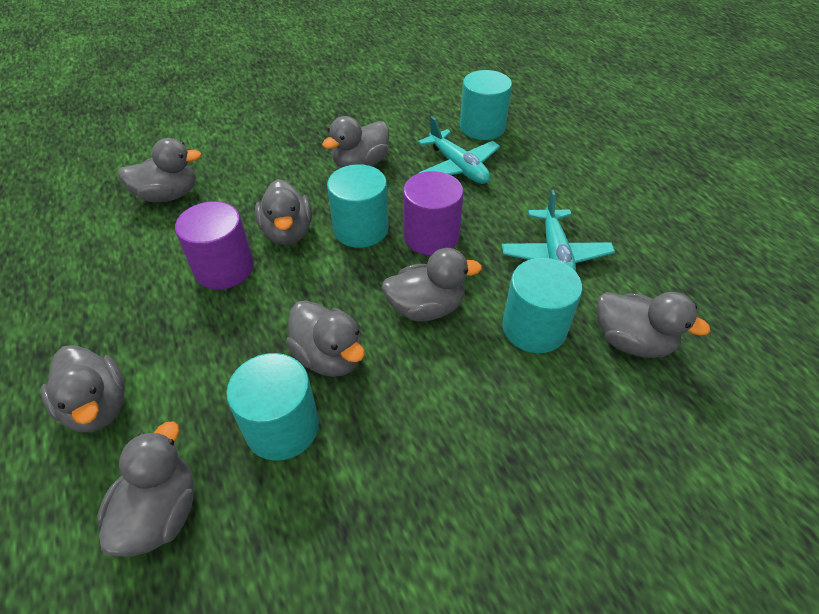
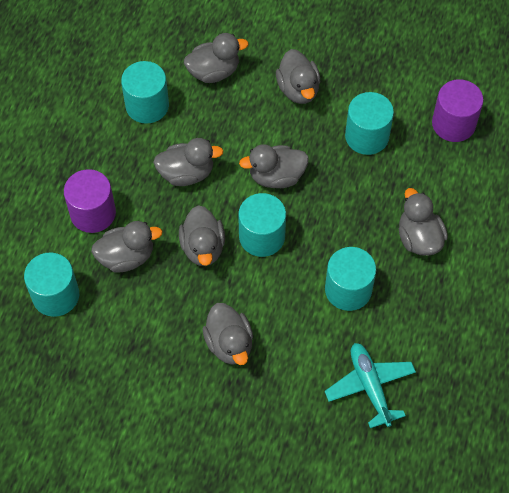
turquoise cylinder: 4 -> 5
turquoise plane: 2 -> 1

